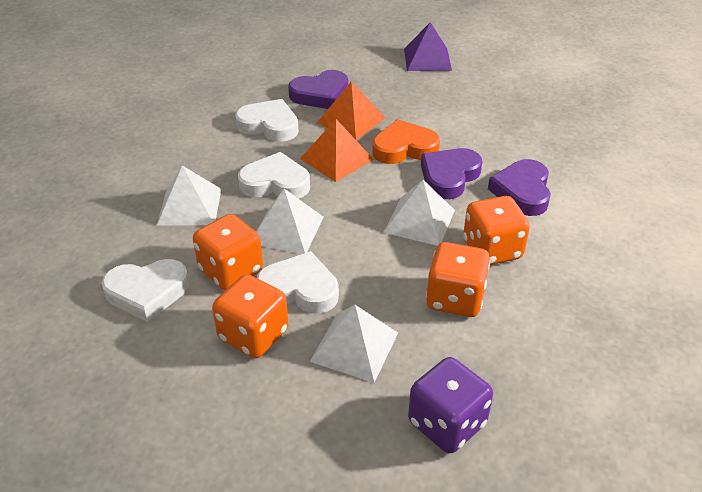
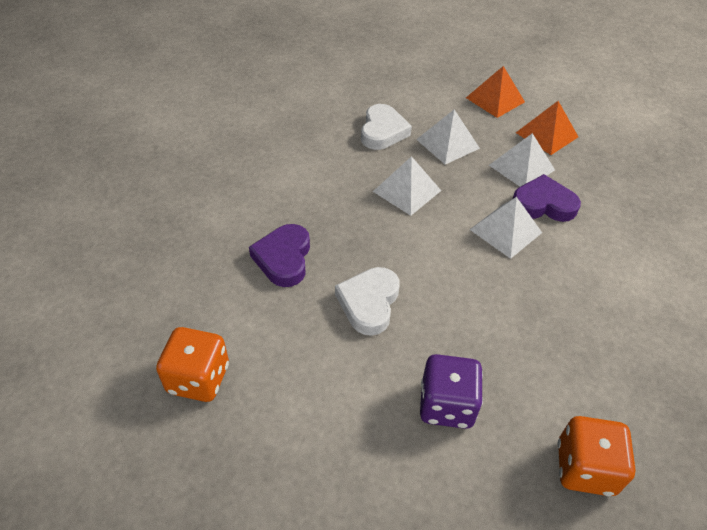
orange dice: 4 -> 2
orange heart: 1 -> 0
purple heart: 3 -> 2
purple pyramid: 1 -> 0
white heart: 4 -> 2

